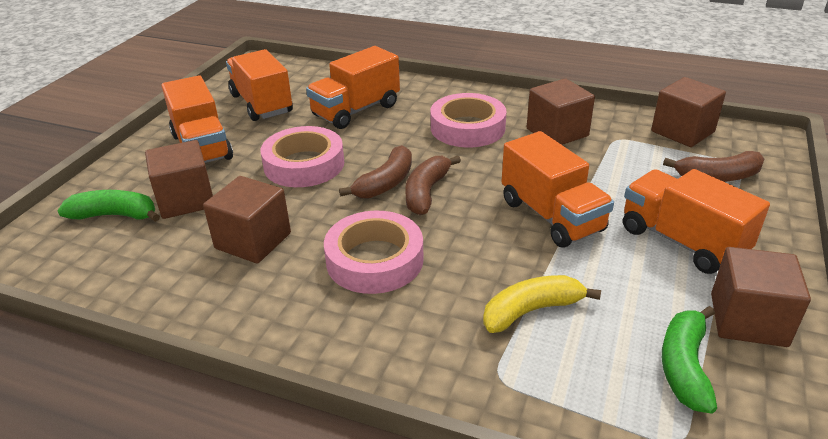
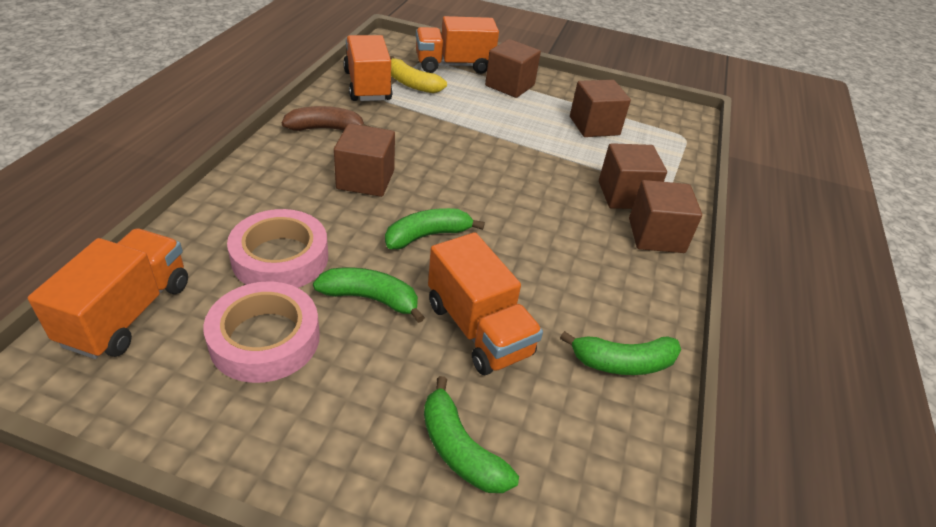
brown banana: 3 -> 1
green banana: 2 -> 4
orange truck: 5 -> 4
pink tape: 3 -> 2

